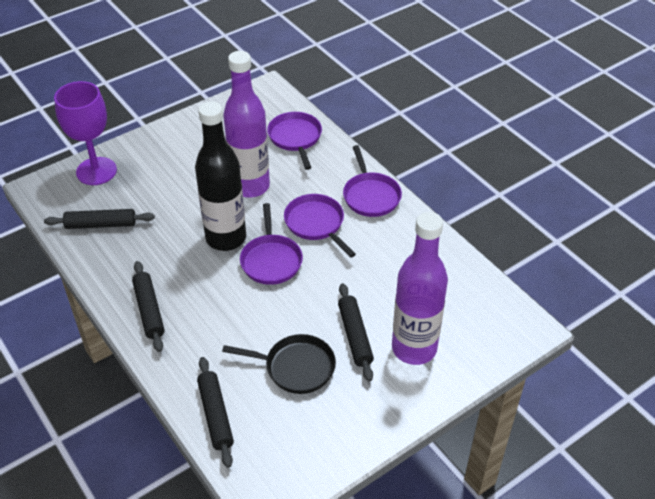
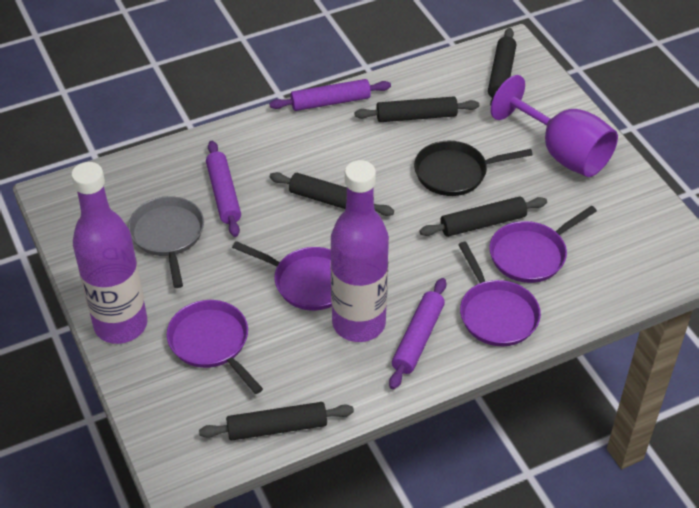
black bottle: 1 -> 0
black rolling pin: 4 -> 5
grey pan: 0 -> 1
purple rolling pin: 0 -> 3

